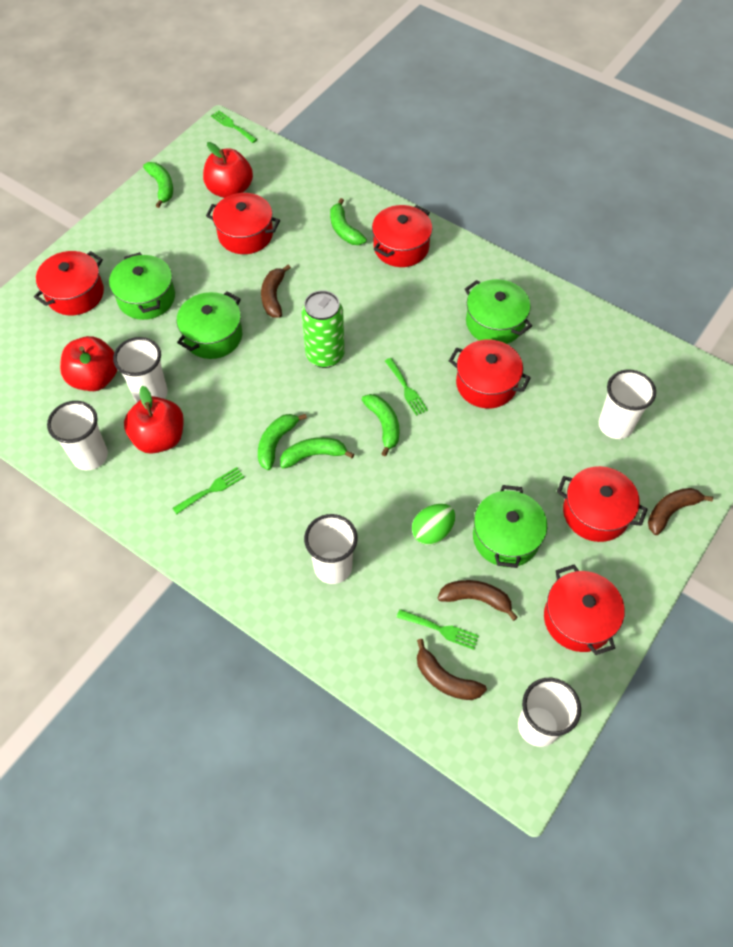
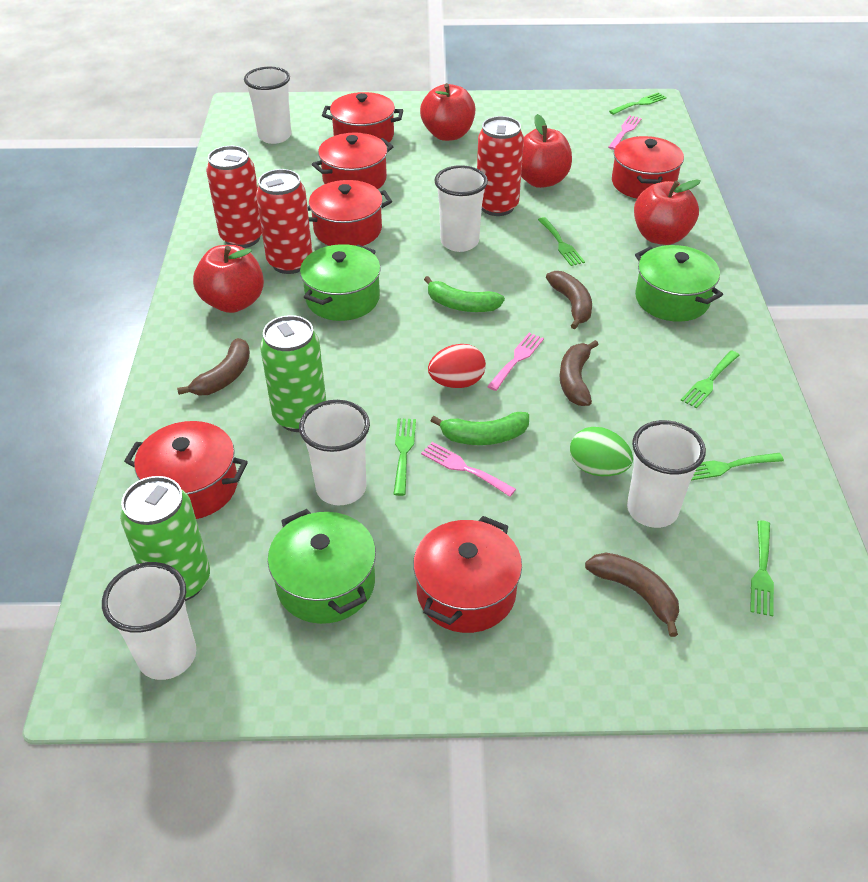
green banana: 5 -> 2
green can: 1 -> 2
green fork: 4 -> 6
green pot: 4 -> 3
pink fork: 0 -> 3
red apple: 3 -> 4
red can: 0 -> 3
red egg: 0 -> 1

